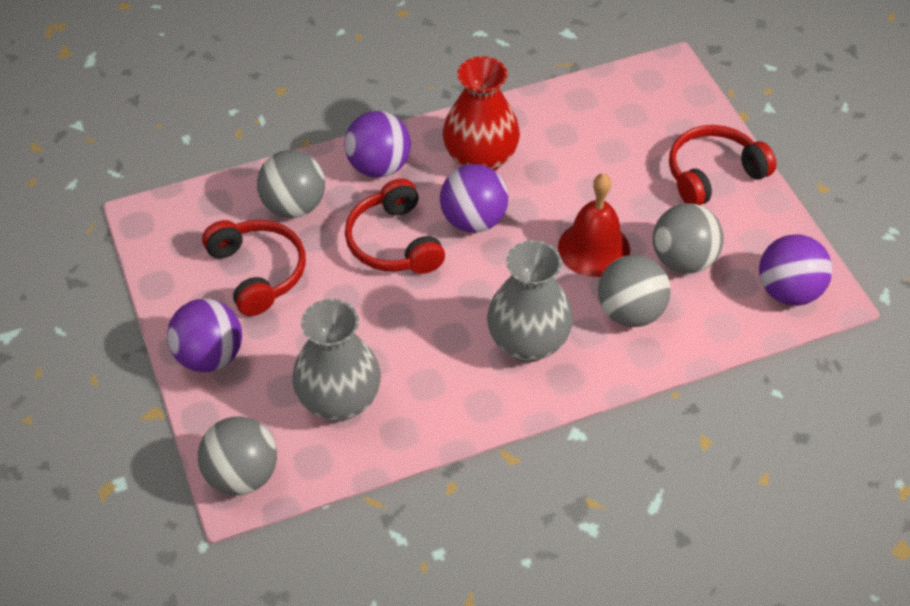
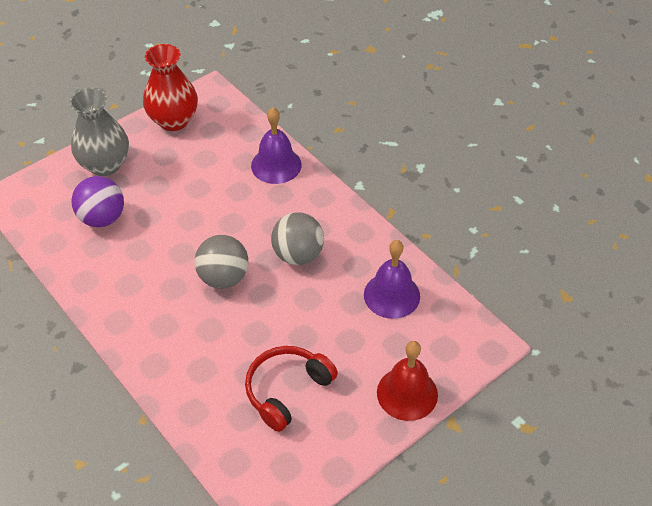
grey ball: 4 -> 2
grey vase: 2 -> 1
purple ball: 4 -> 1
purple bell: 0 -> 2
red headphones: 3 -> 1

